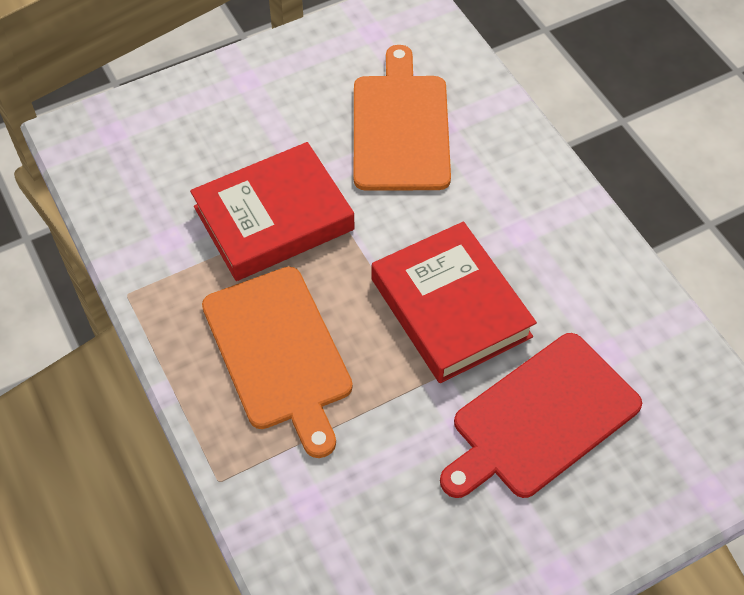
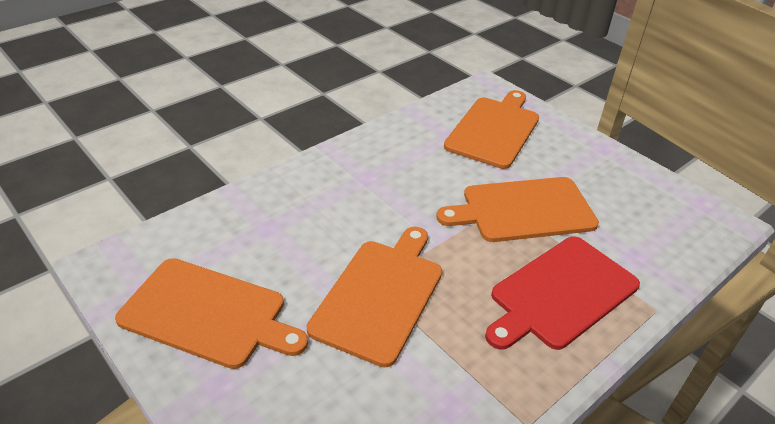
orange cutting board: 2 -> 4
red book: 2 -> 0

